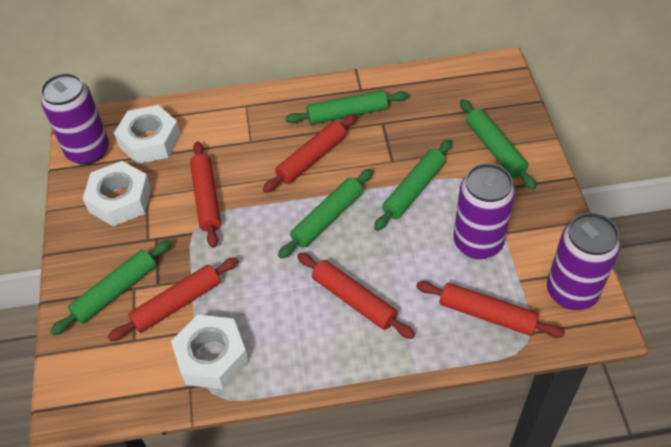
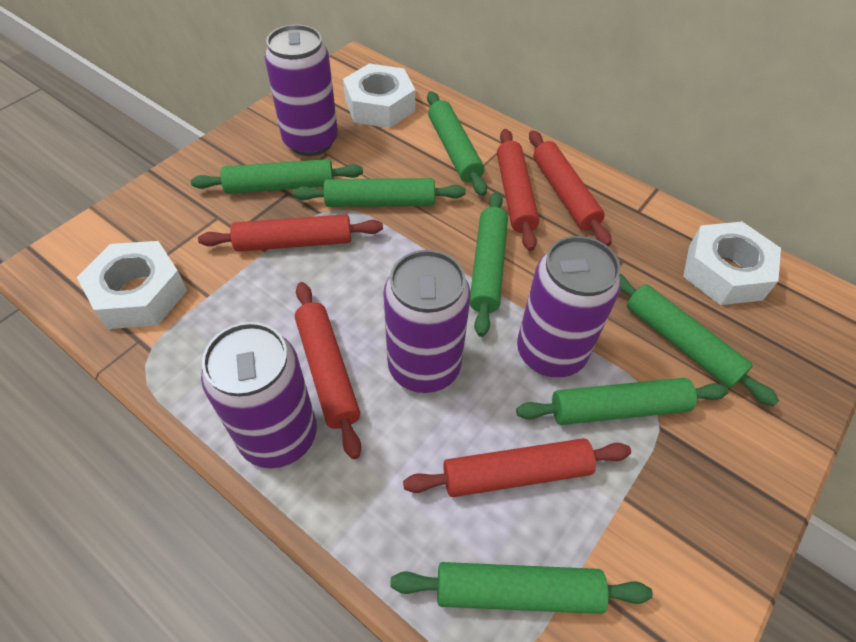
green rolling pin: 5 -> 7
purple can: 3 -> 4

